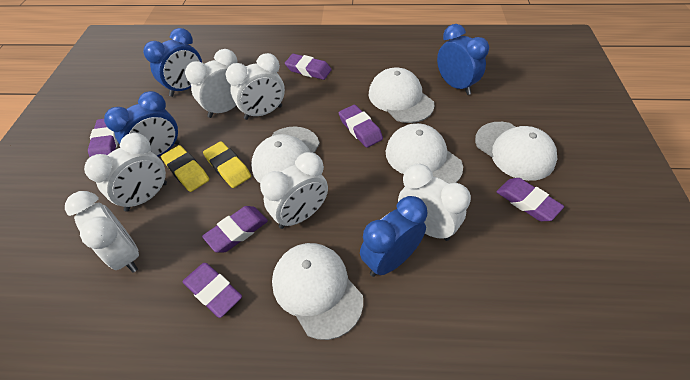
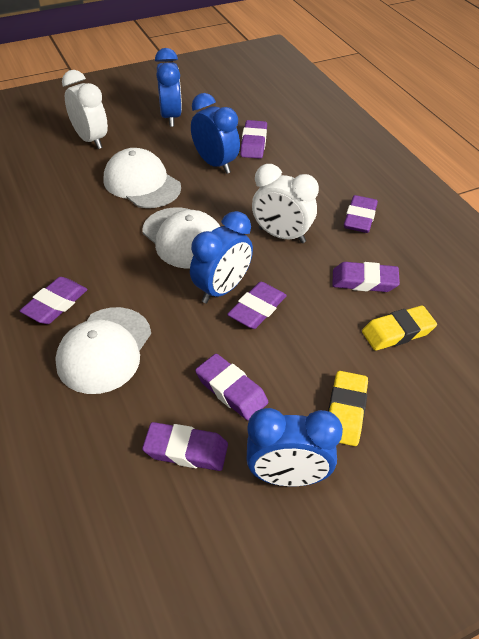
purple eraser: 6 -> 7
white cap: 5 -> 3
white clock: 6 -> 2

